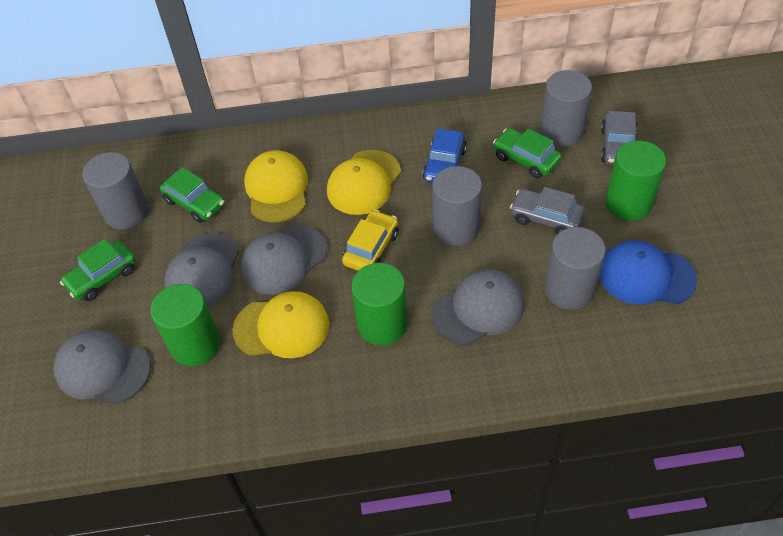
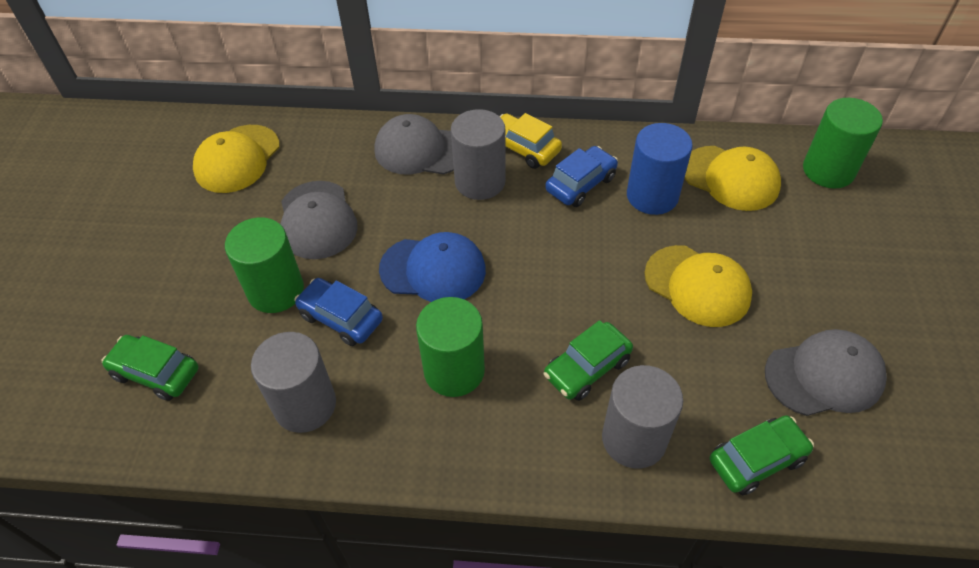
blue car: 1 -> 2
blue cylinder: 0 -> 1
grey cap: 4 -> 3
grey car: 2 -> 0
grey cylinder: 4 -> 3

